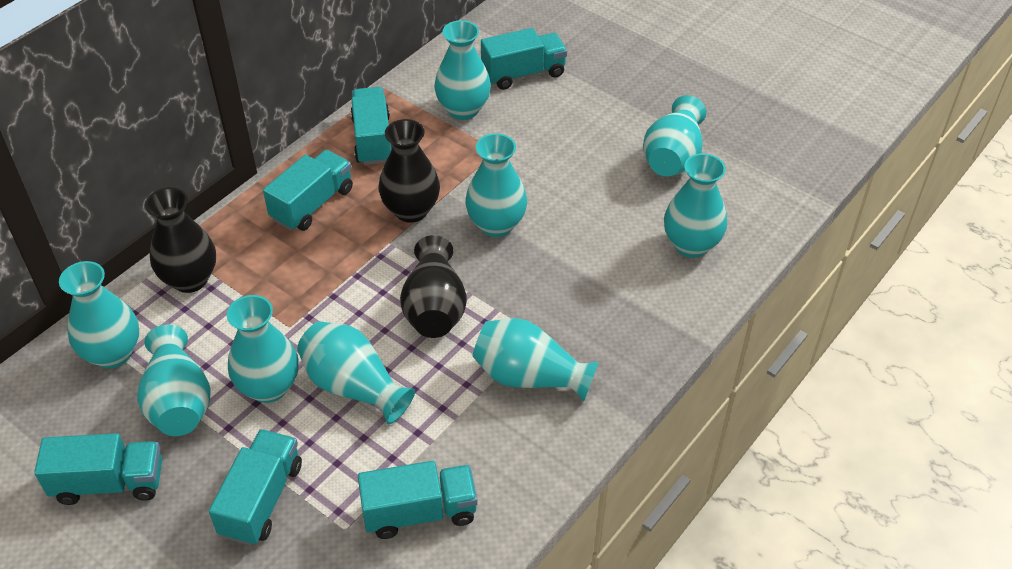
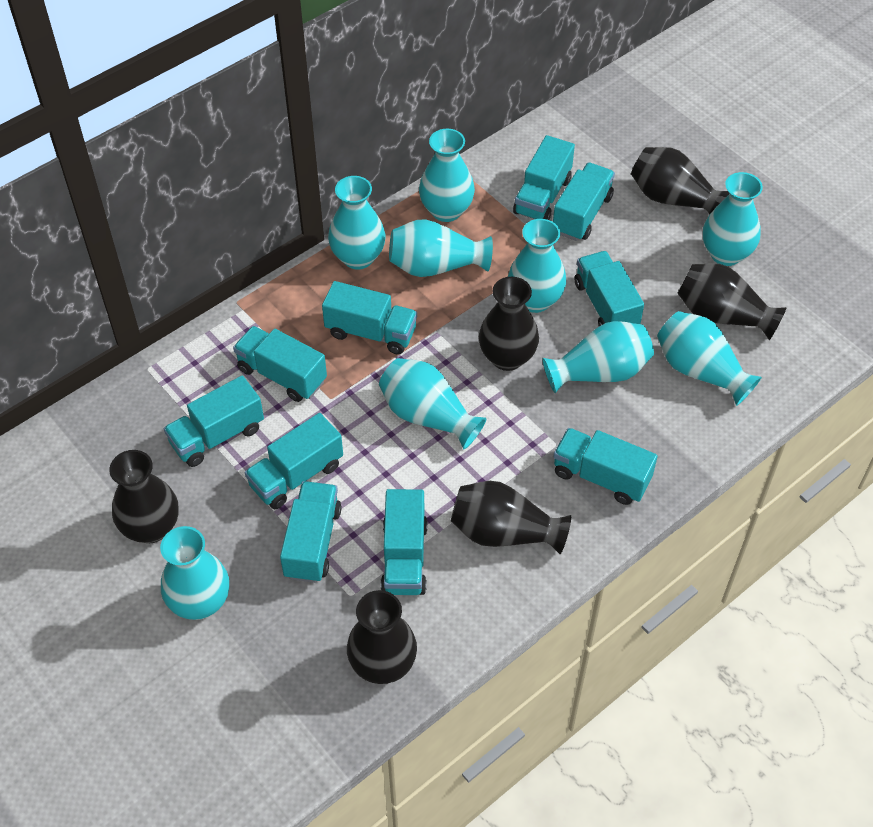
black vase: 3 -> 6
turquoise truck: 6 -> 10

